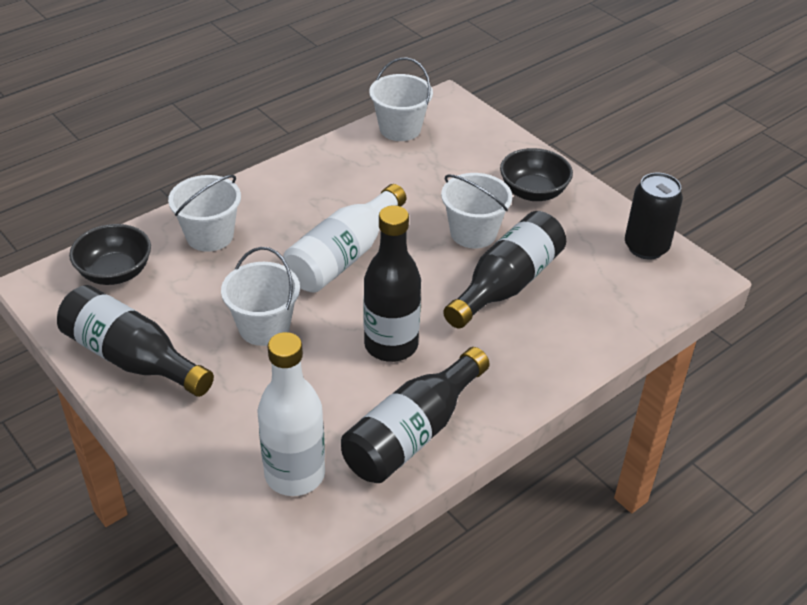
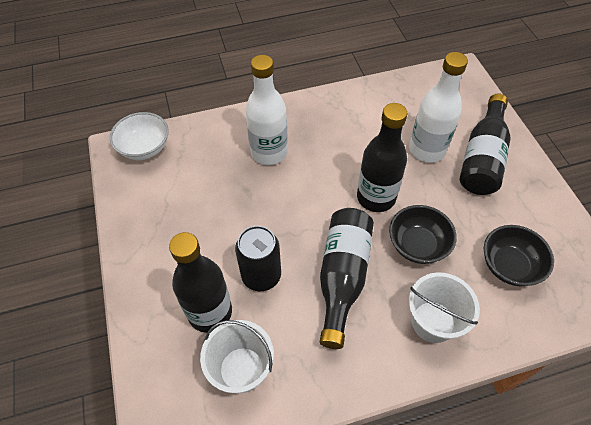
white bowl: 0 -> 1
white bucket: 4 -> 2

